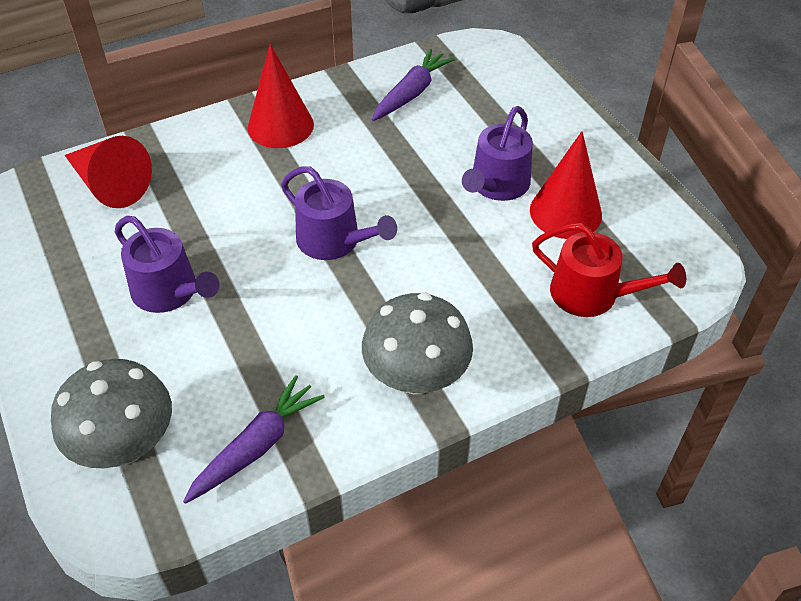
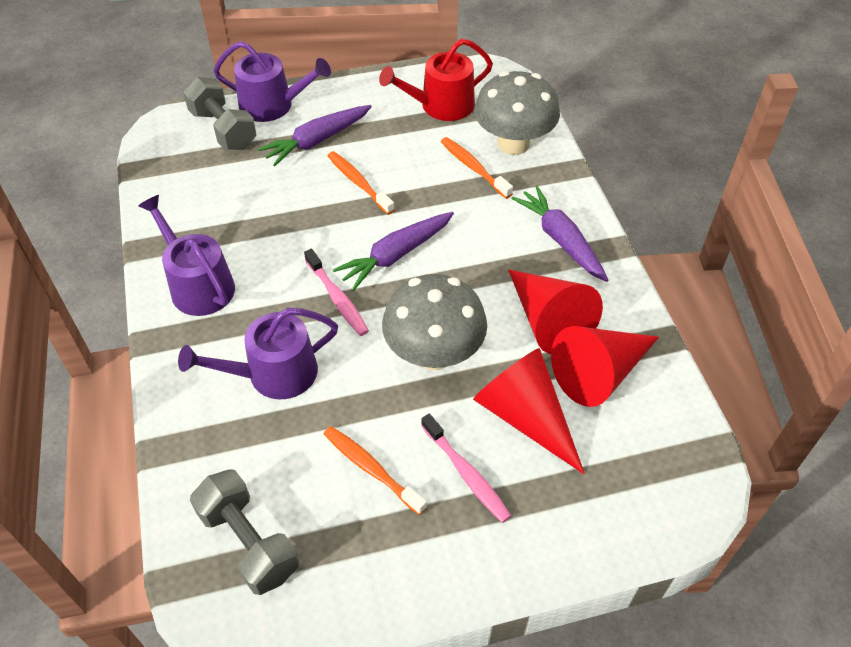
grey dumbbell: 0 -> 2
orange toothbrush: 0 -> 3
pink toothbrush: 0 -> 2
purple carrot: 2 -> 3

